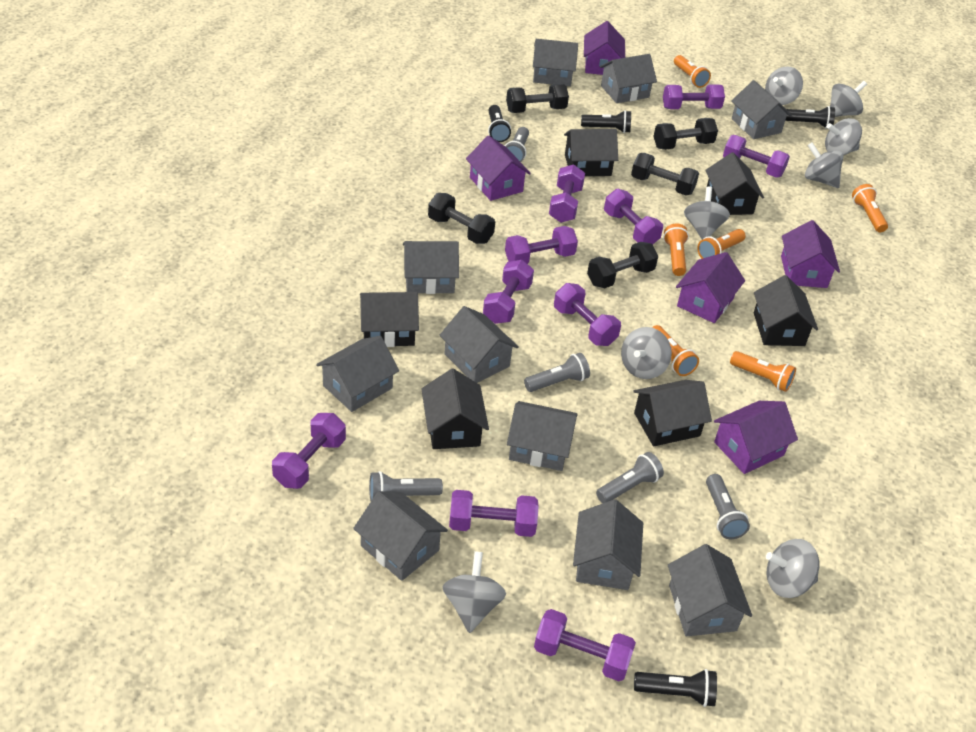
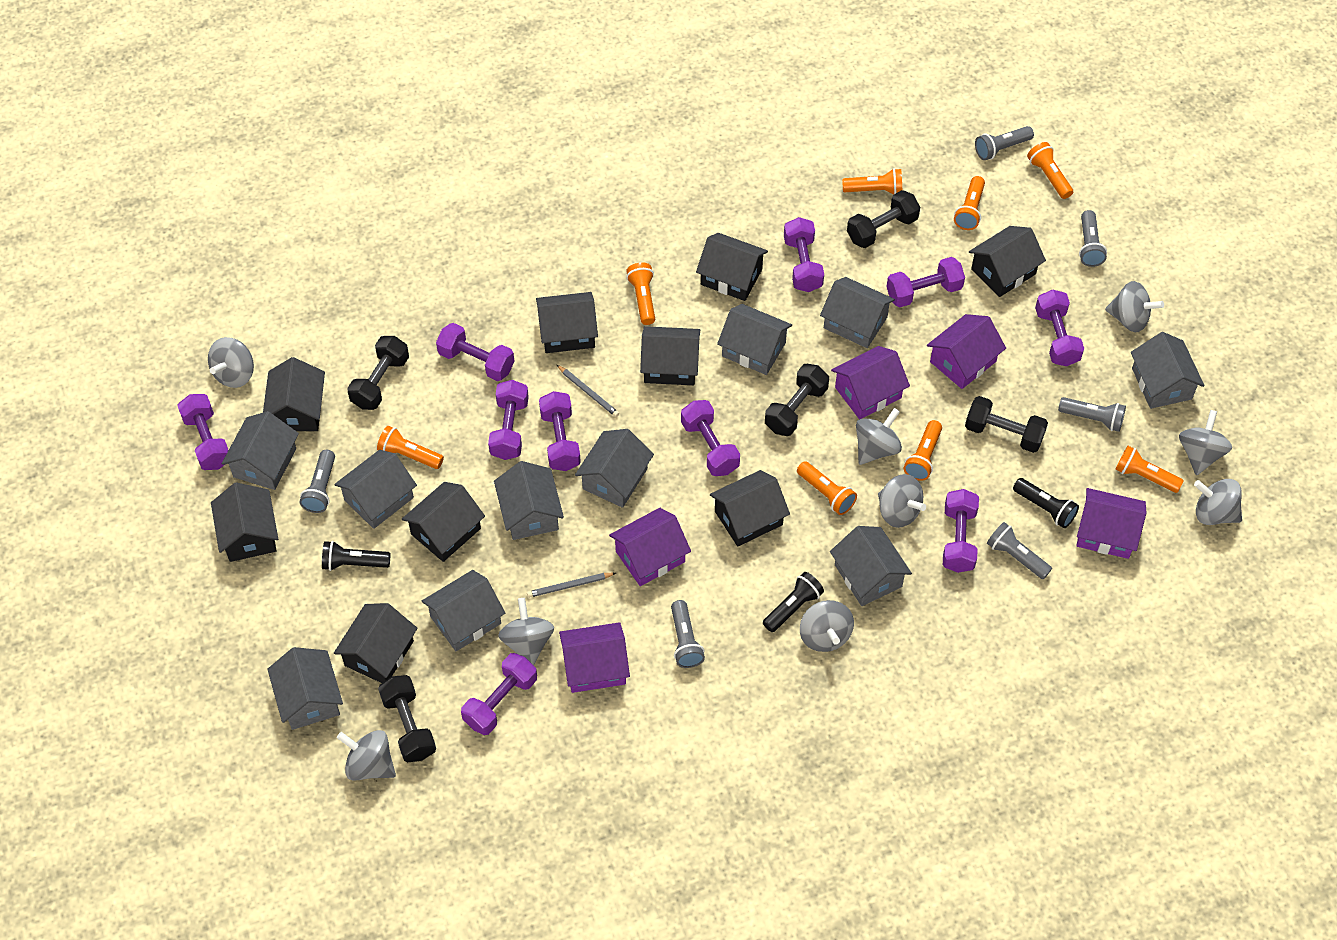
black flashlight: 4 -> 3
black house: 6 -> 9
grey flashlight: 5 -> 6
grey pencil: 0 -> 2
grey spinning top: 8 -> 9
orange flashlight: 6 -> 8

